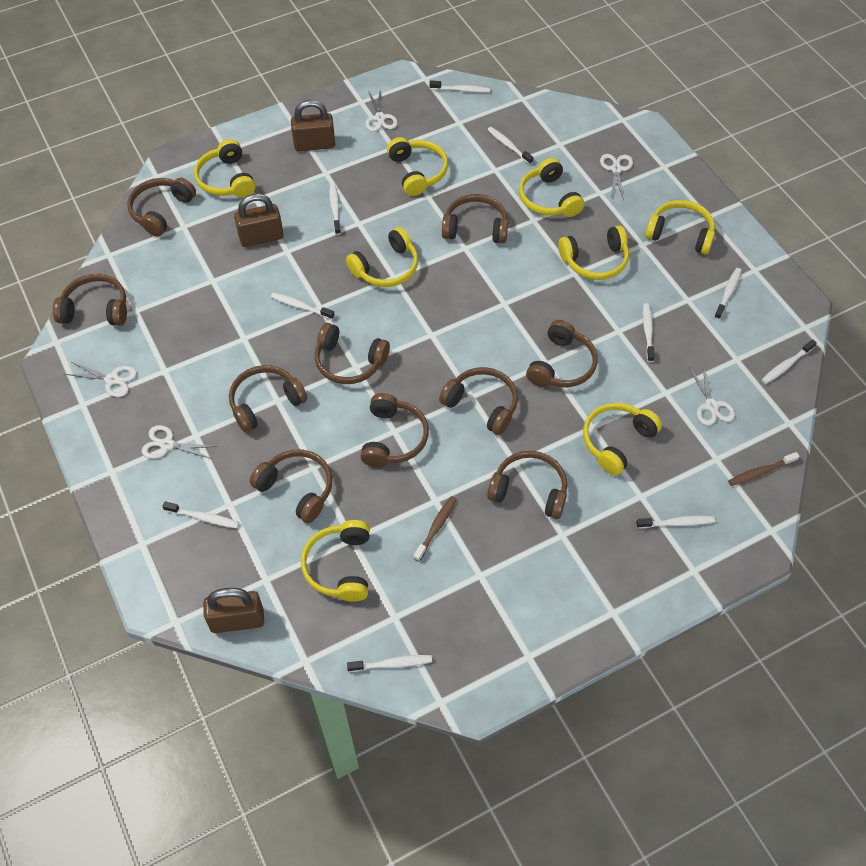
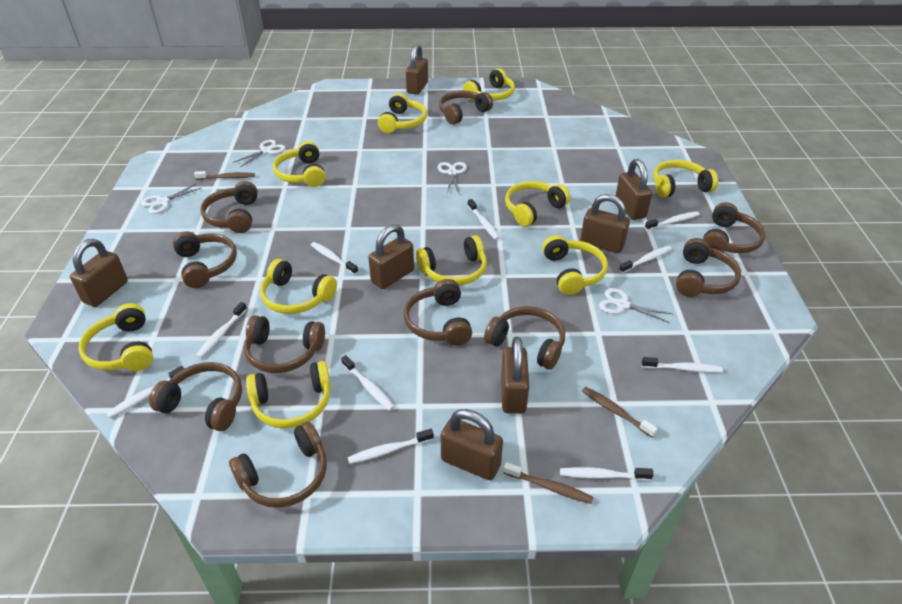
brown padlock: 3 -> 7
brown toothbrush: 2 -> 3
white scissors: 5 -> 4
yellow headphones: 8 -> 10

